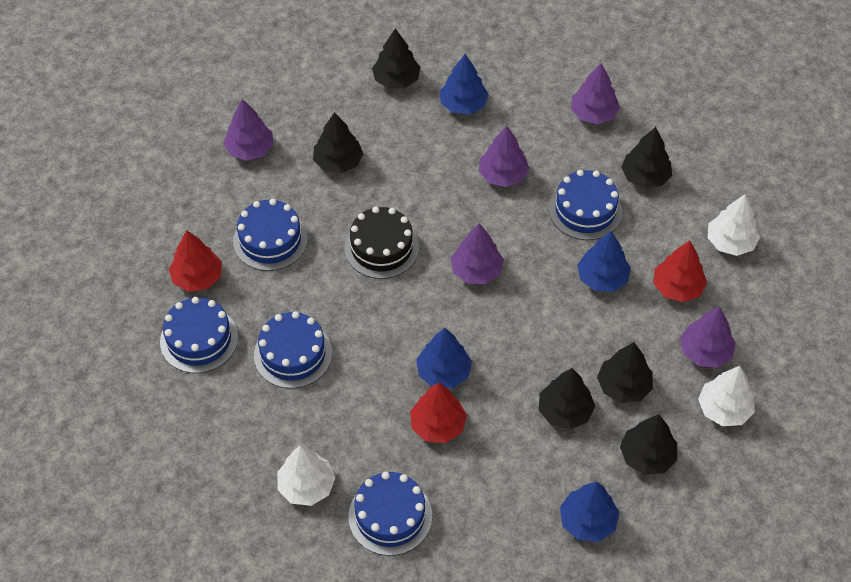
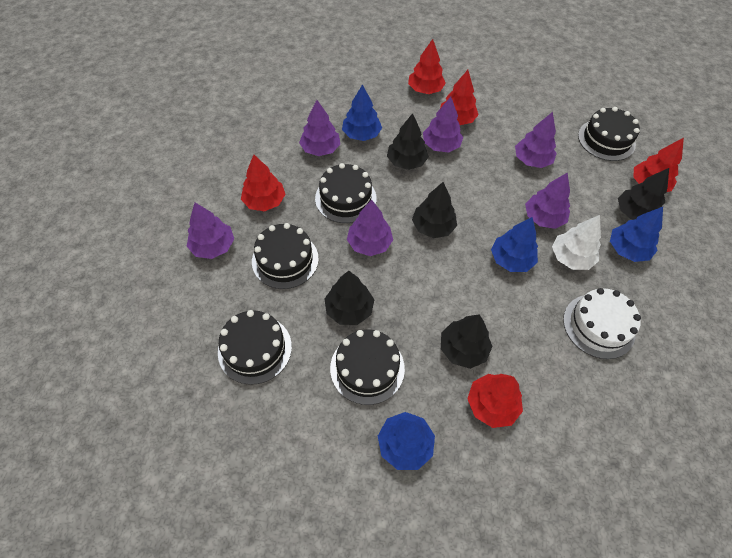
black cake: 1 -> 5
black tree: 6 -> 5
blue cake: 5 -> 0
purple tree: 5 -> 6
red tree: 3 -> 5
white cake: 0 -> 1
white tree: 3 -> 1

